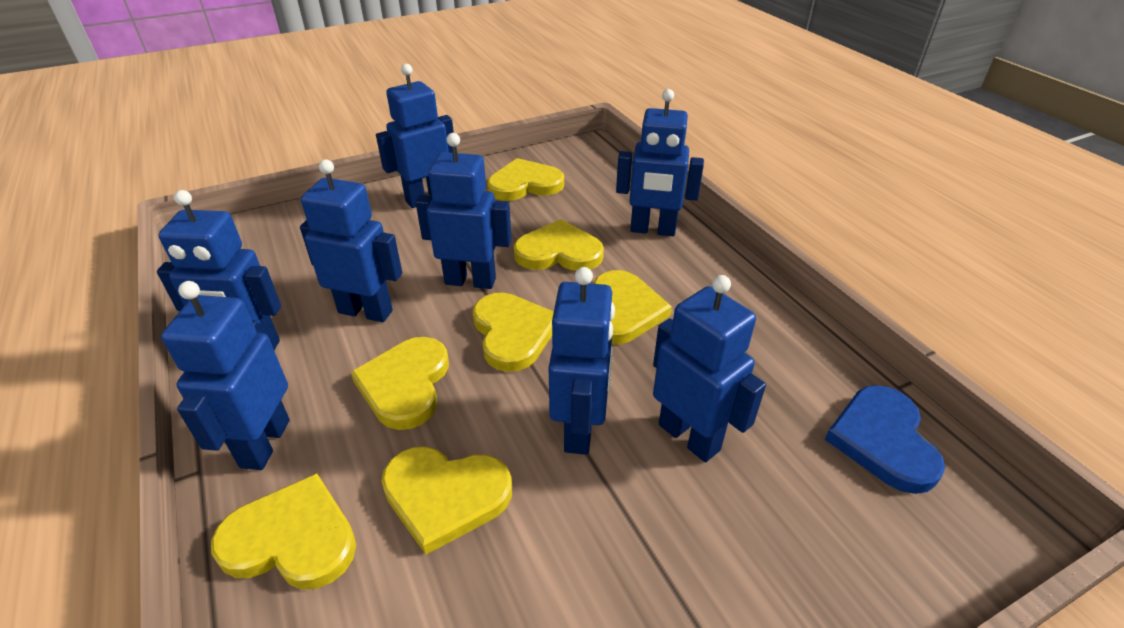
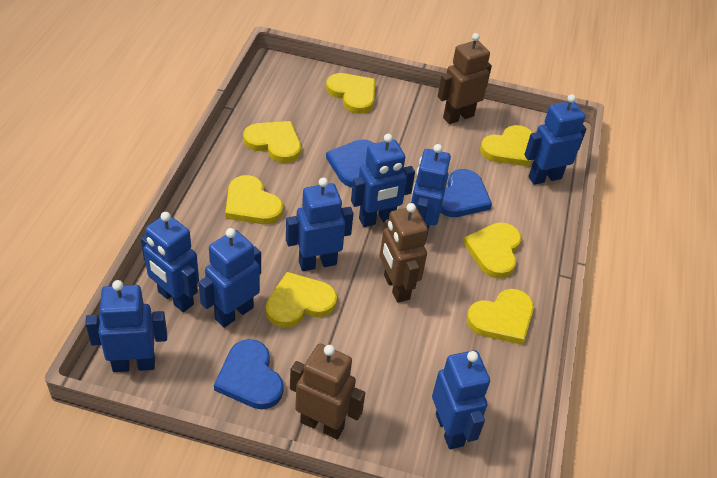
blue heart: 1 -> 3
brown robot: 0 -> 3

